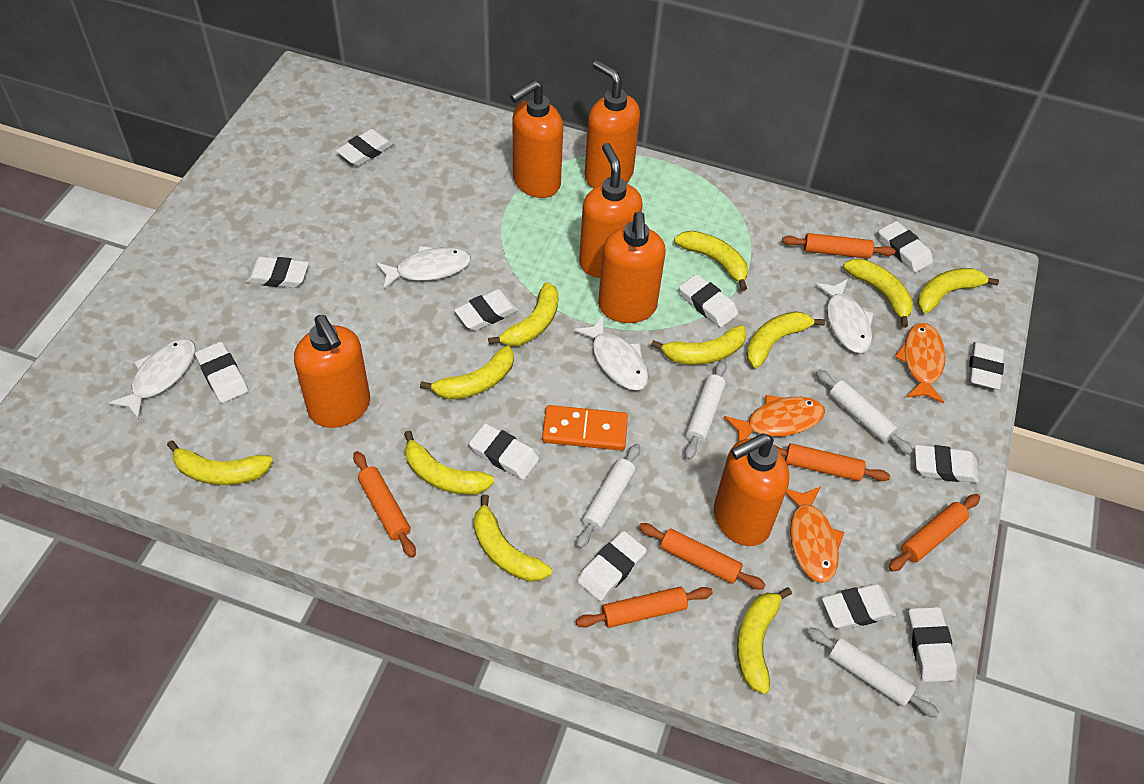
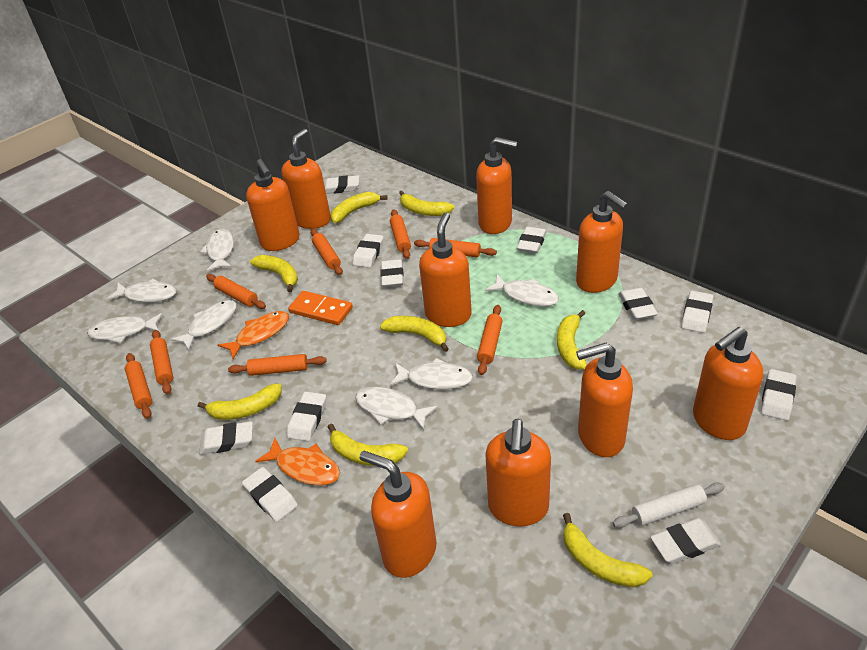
orange fish: 3 -> 2
orange rolling pin: 6 -> 8
orange soap dispenser: 6 -> 9
white eraser: 12 -> 11
white fish: 4 -> 7
white rolling pin: 4 -> 1
yellow banana: 11 -> 8

